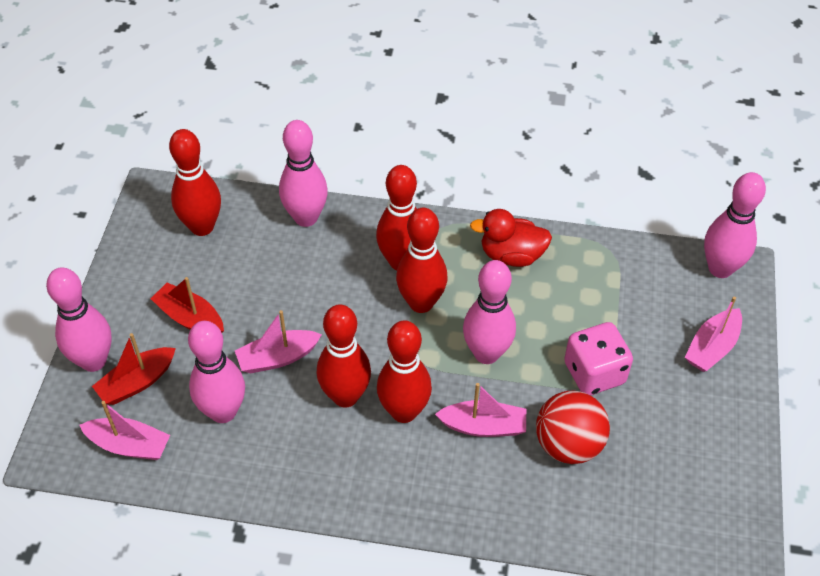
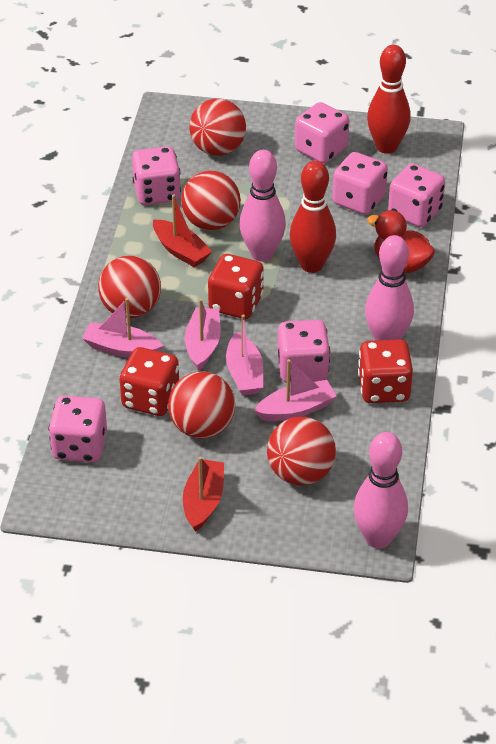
pink bowling pin: 5 -> 3
pink dice: 1 -> 6
red ball: 1 -> 5
red bowling pin: 5 -> 2
red dice: 0 -> 3

